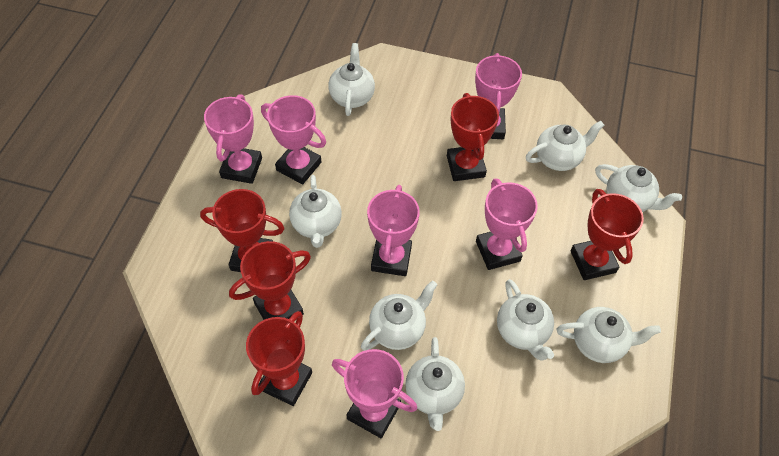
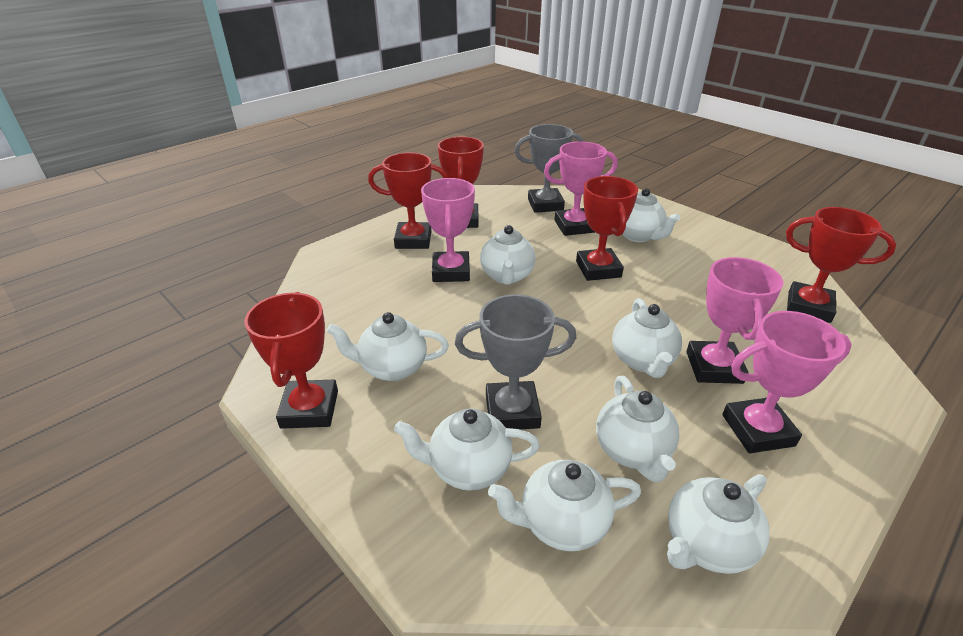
grey trophy: 0 -> 2
pink trophy: 6 -> 4

